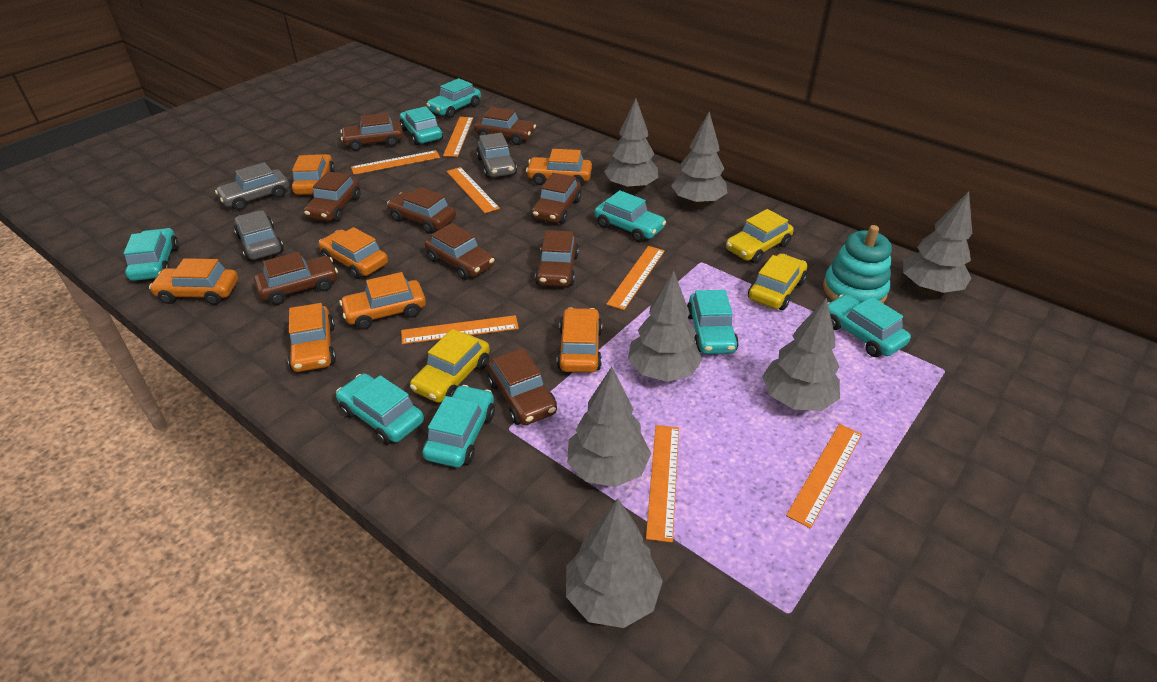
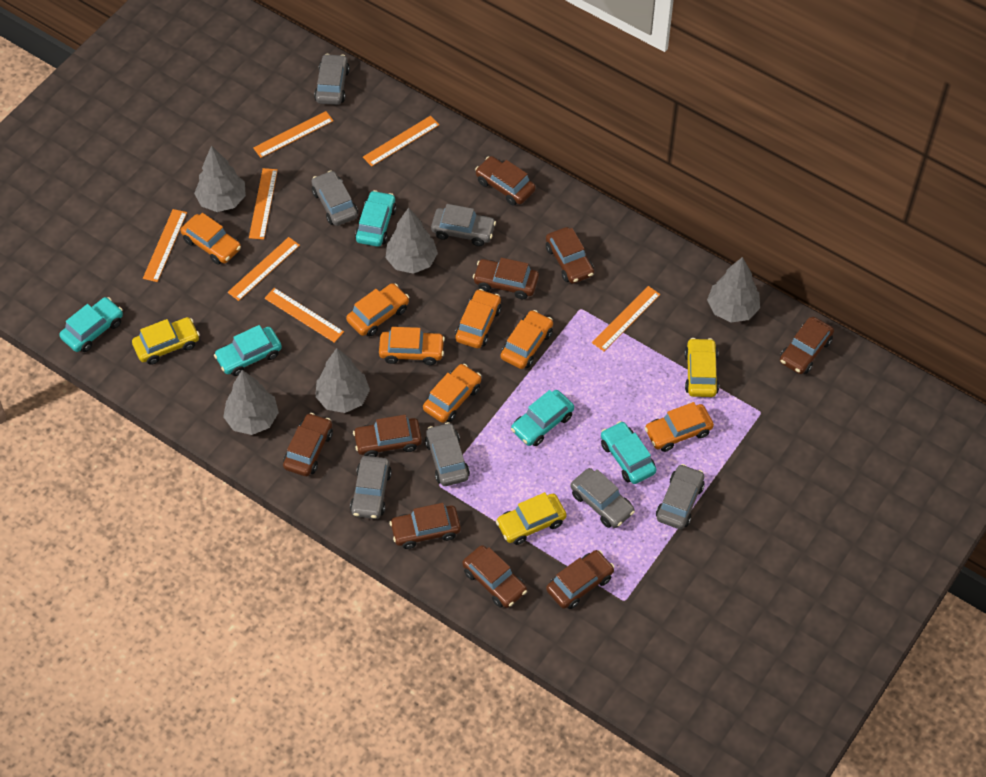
grey car: 3 -> 7
grey tree: 7 -> 5
turquoise car: 8 -> 5
turquoise stacking toy: 1 -> 0

